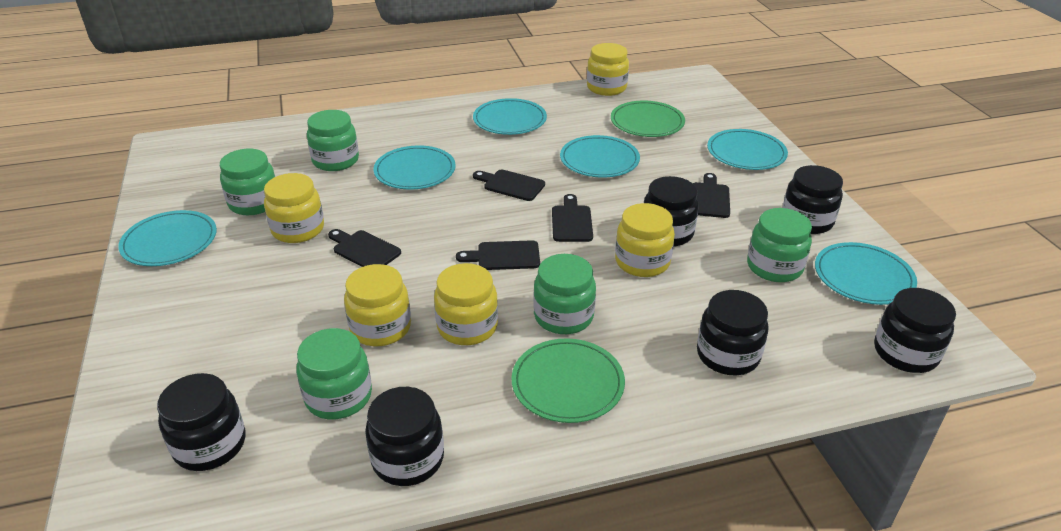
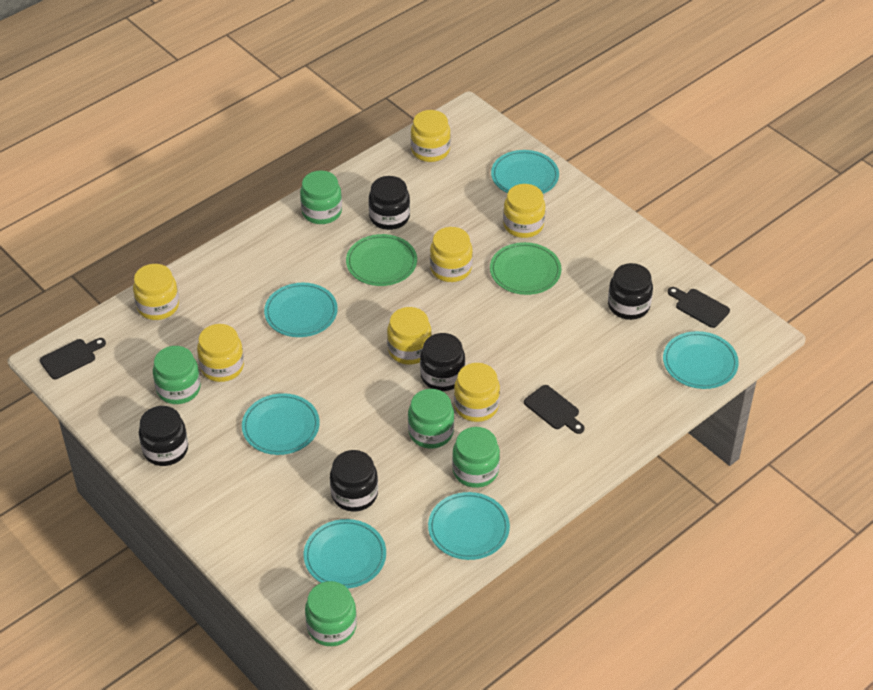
black cutting board: 5 -> 3
black jar: 6 -> 5
yellow jar: 5 -> 7

